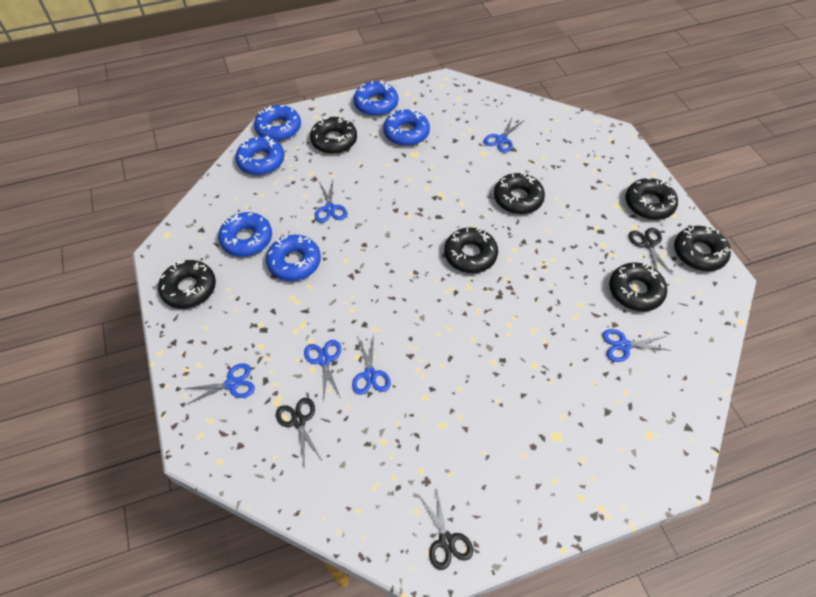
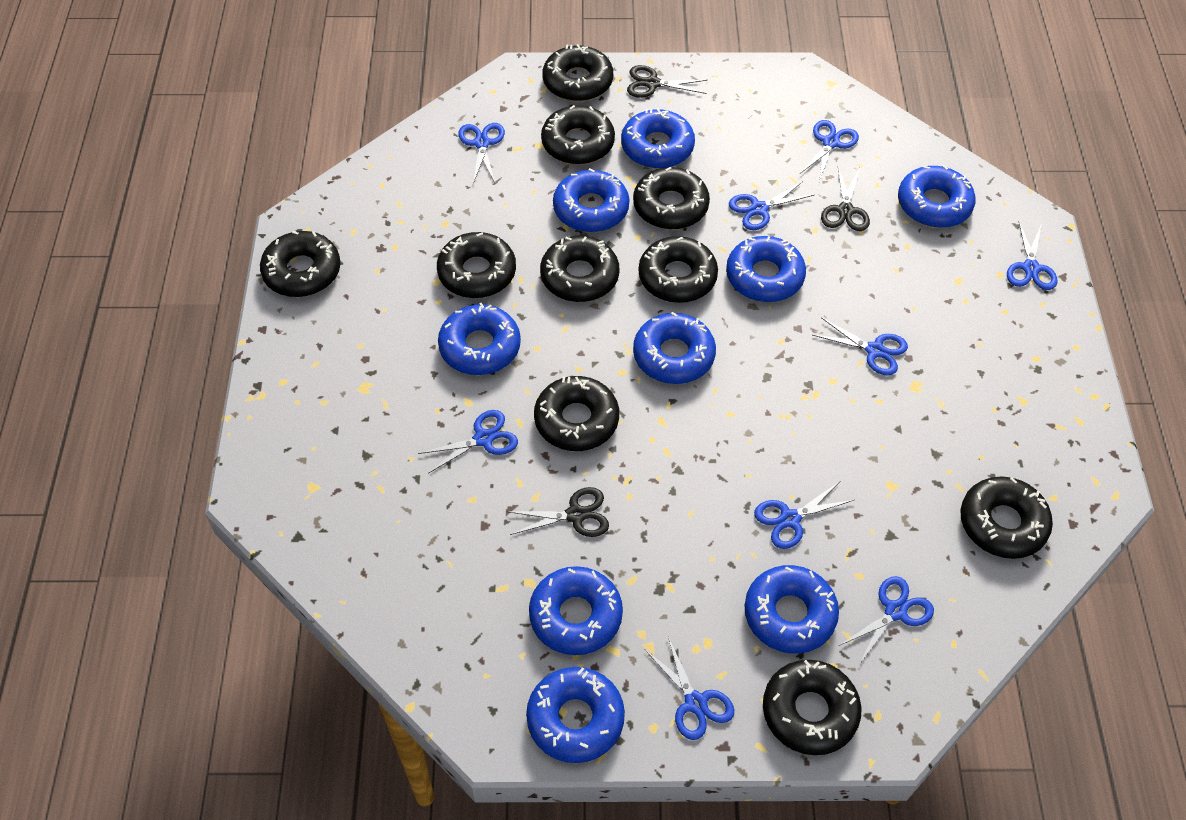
black donut: 7 -> 10
blue donut: 6 -> 9
blue scissors: 6 -> 9

